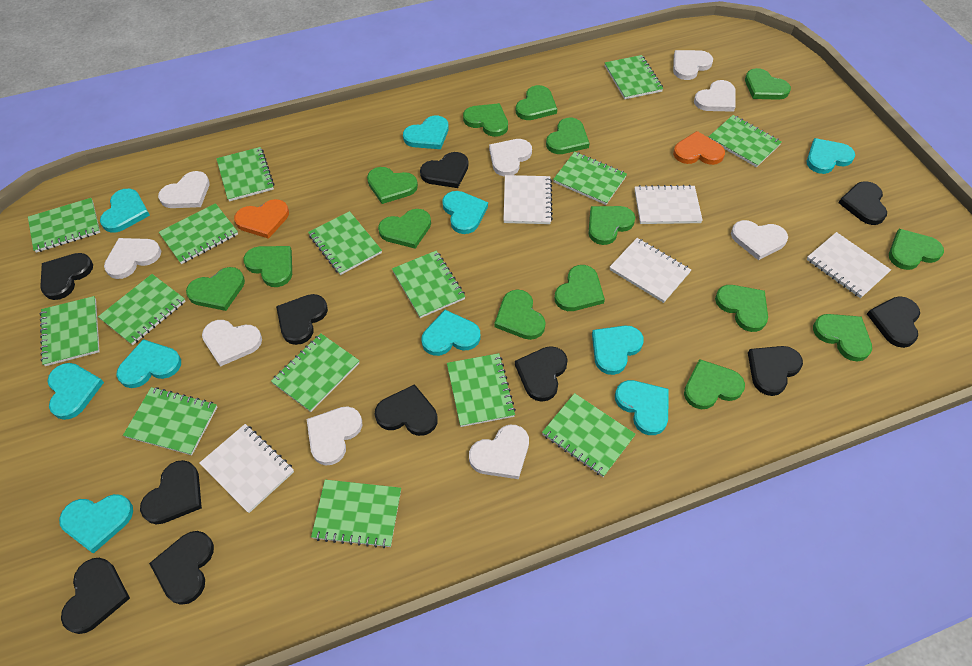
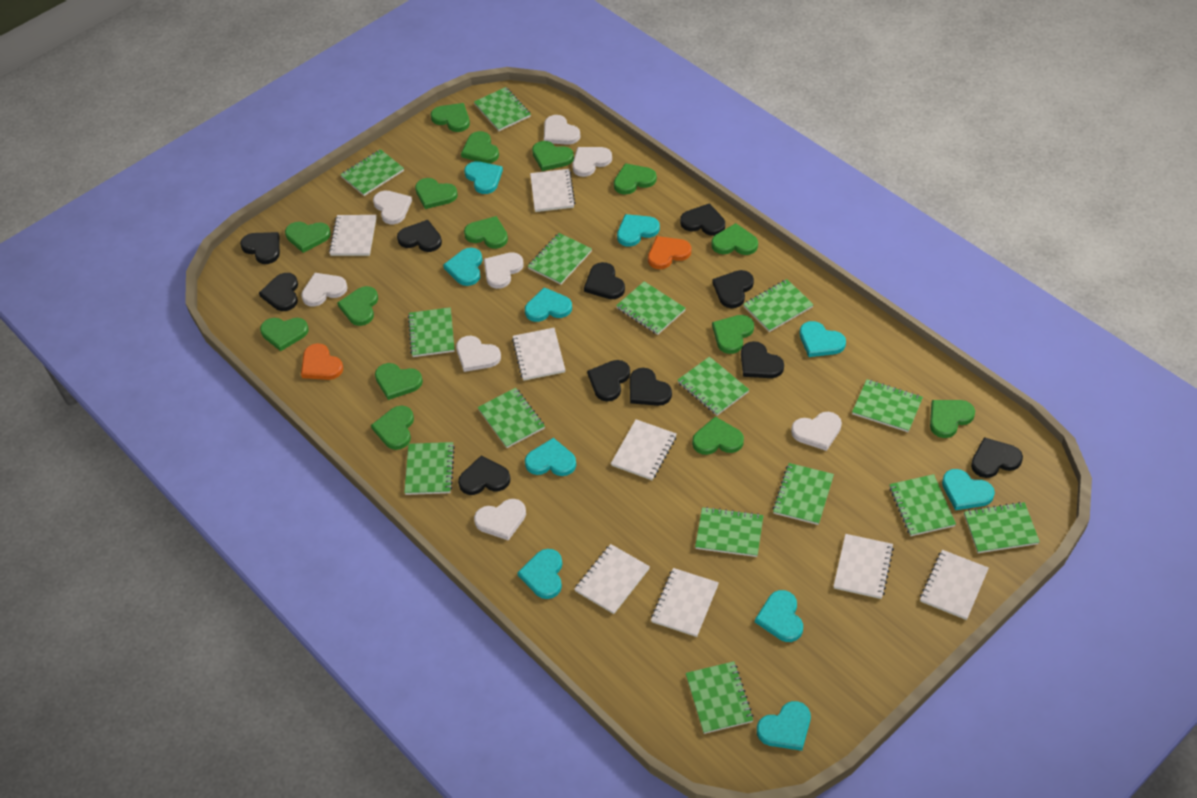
white heart: 9 -> 8
white notebook: 5 -> 8

